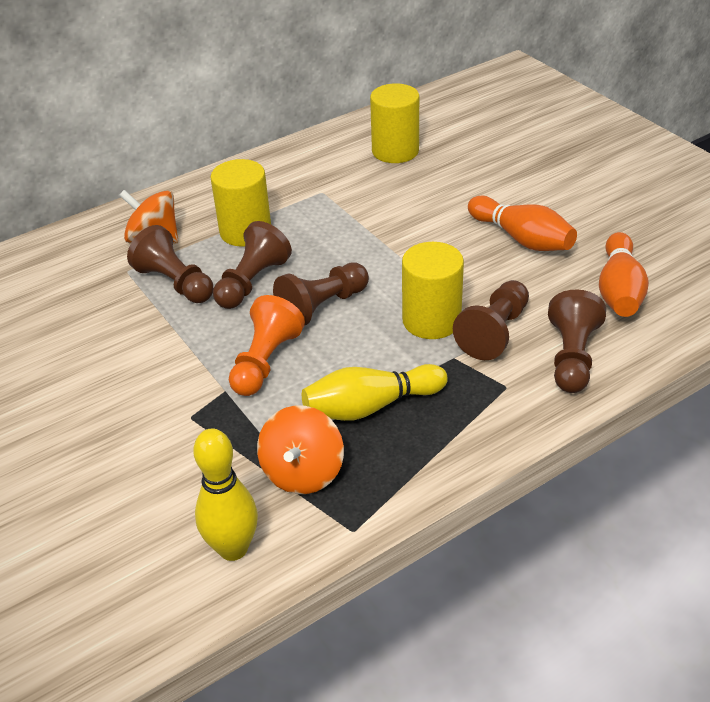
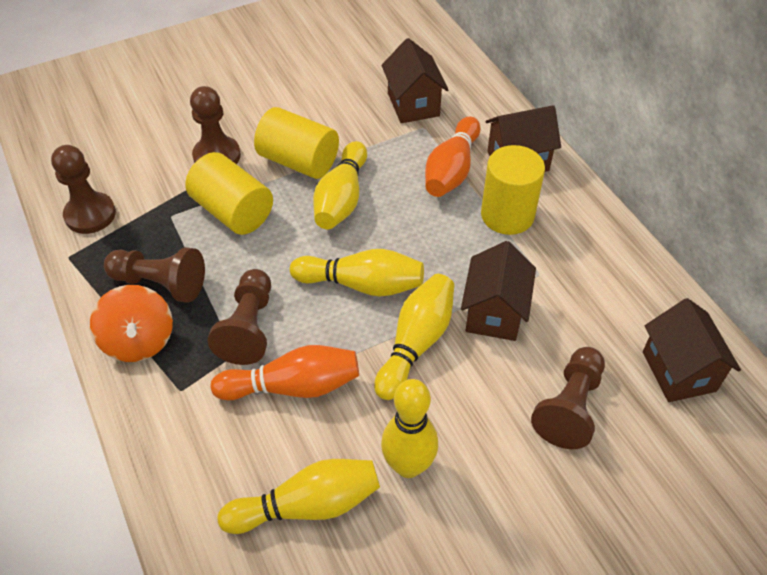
brown house: 0 -> 4
orange pawn: 1 -> 0
orange spinning top: 2 -> 1
yellow bowling pin: 2 -> 5

